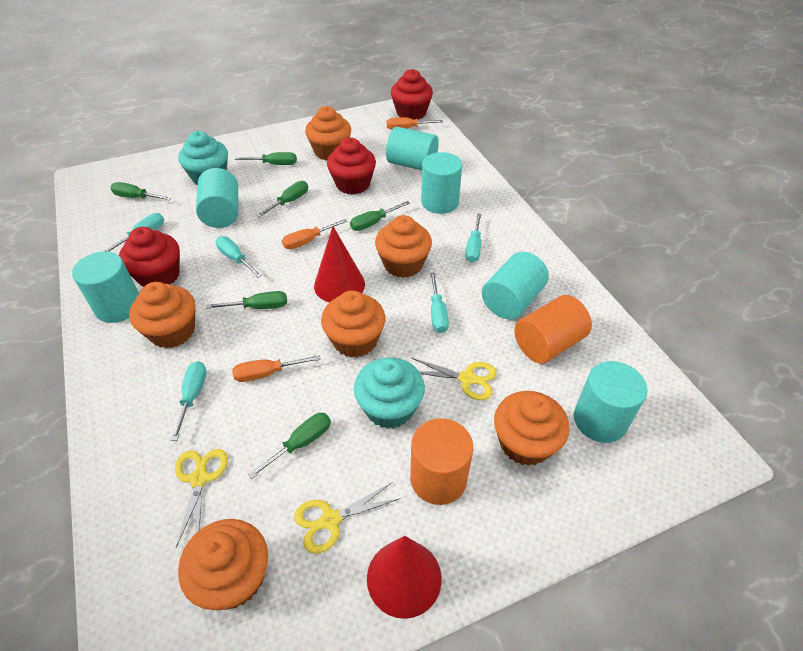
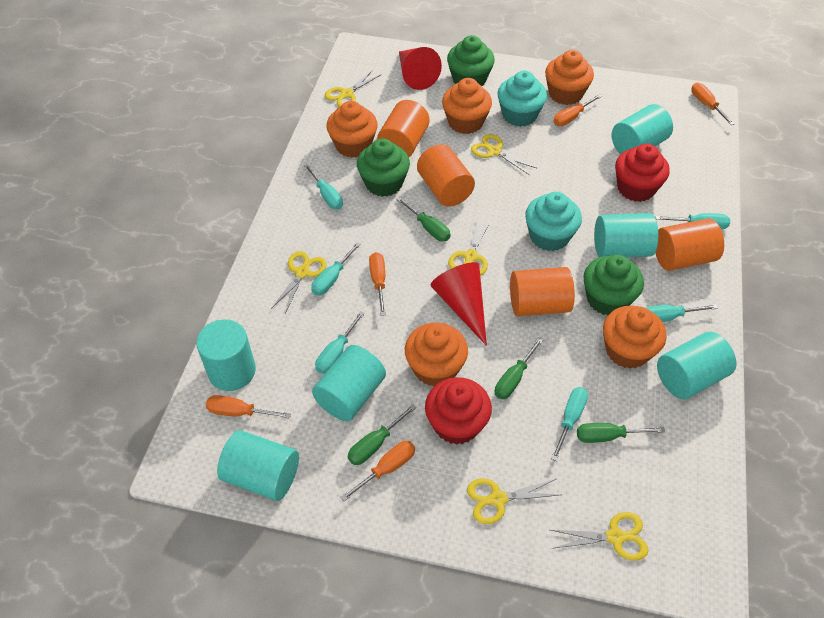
green cupcake: 0 -> 3
green screwdriver: 6 -> 4
orange cupcake: 6 -> 5
orange cylinder: 2 -> 4
orange screwdriver: 3 -> 5
red cupcake: 3 -> 2
turquoise screwdriver: 5 -> 6
yellow scissors: 3 -> 6

